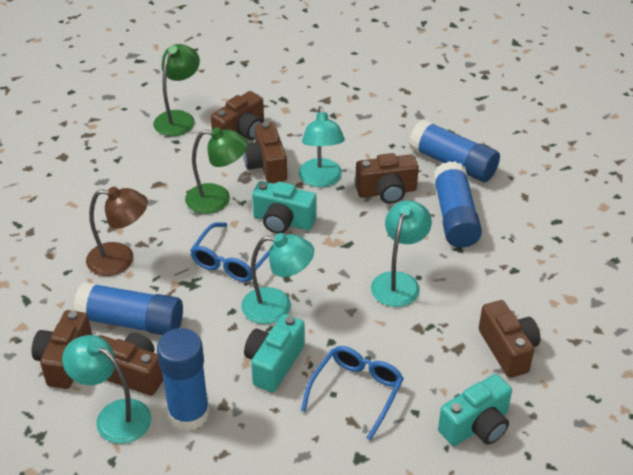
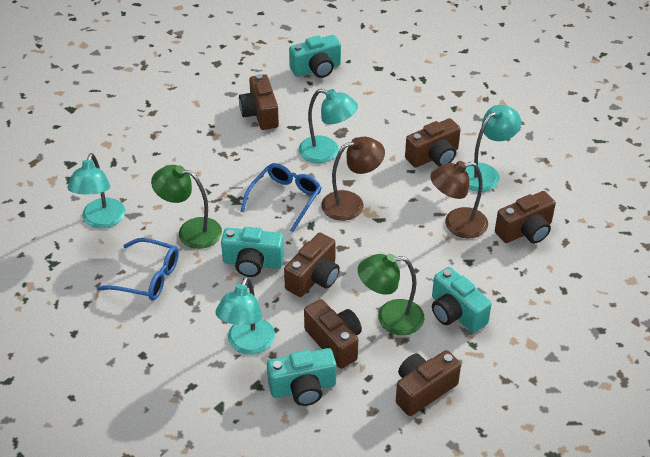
blue glue stick: 4 -> 0
brown lamp: 1 -> 2
turquoise camera: 3 -> 4

